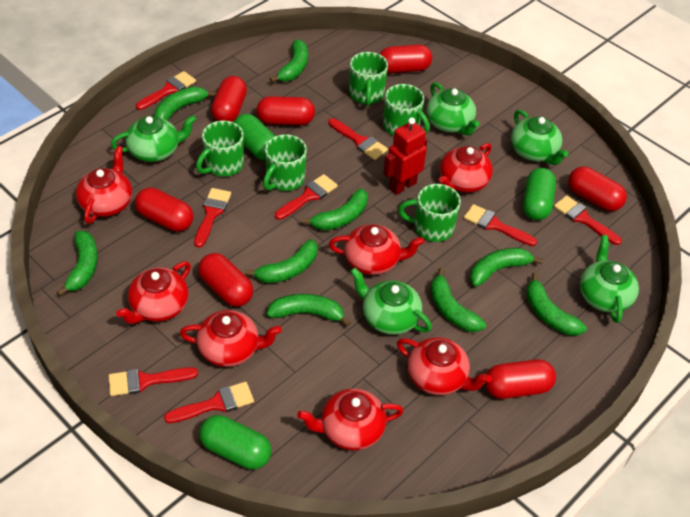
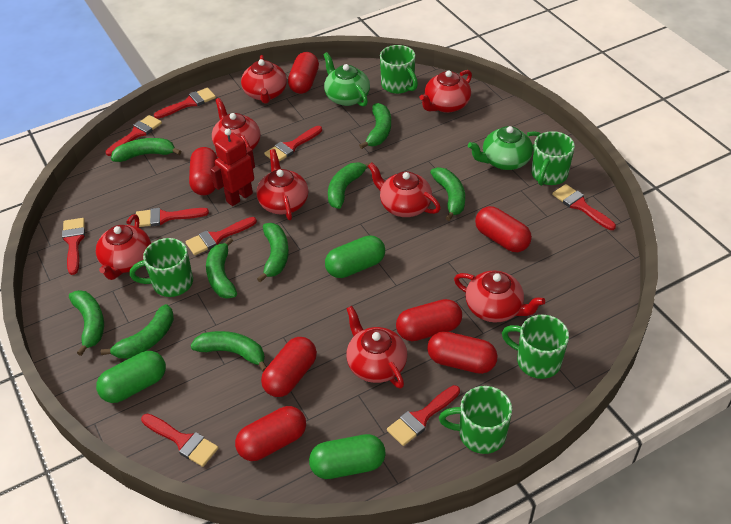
green teapot: 5 -> 2
red brush: 8 -> 9
red teapot: 7 -> 8

